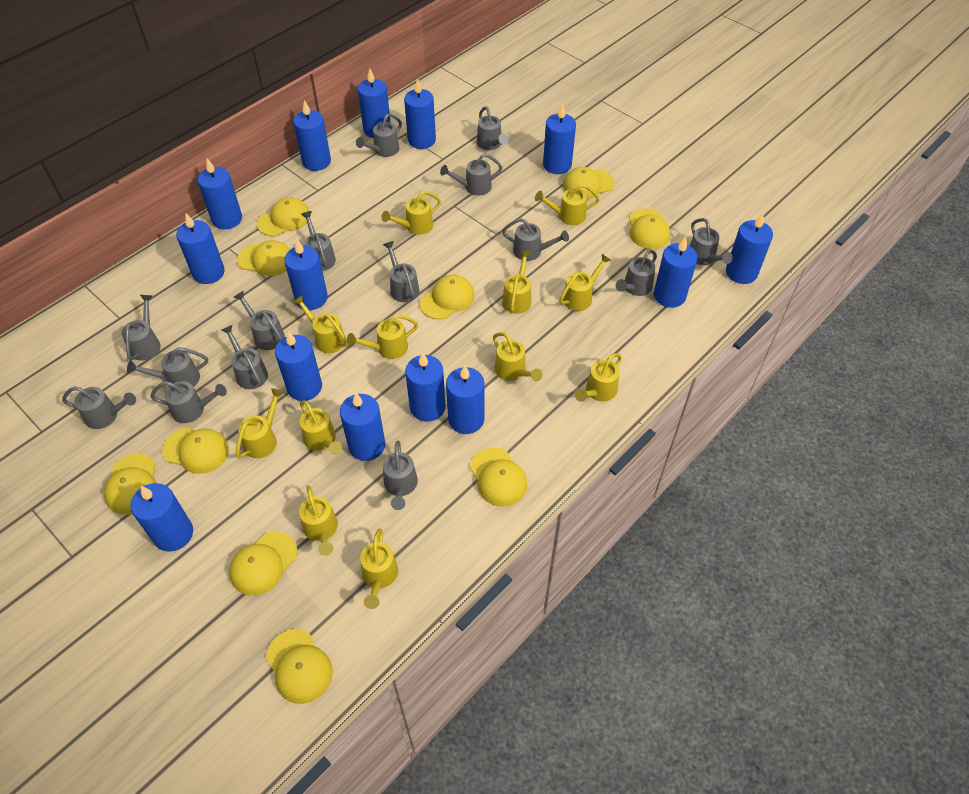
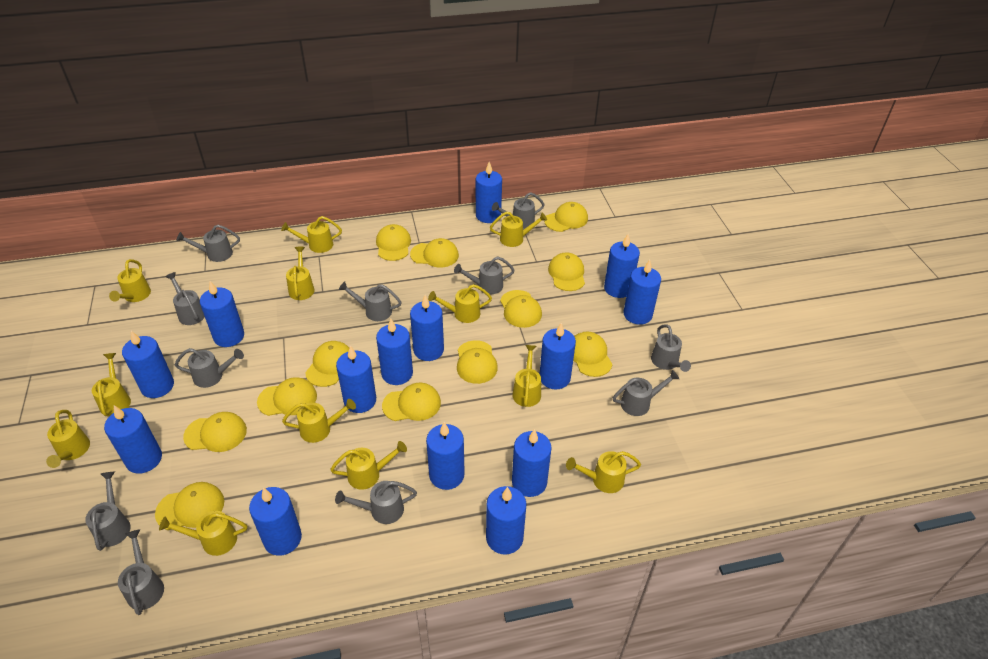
grey watering can: 15 -> 11
yellow cap: 10 -> 12

